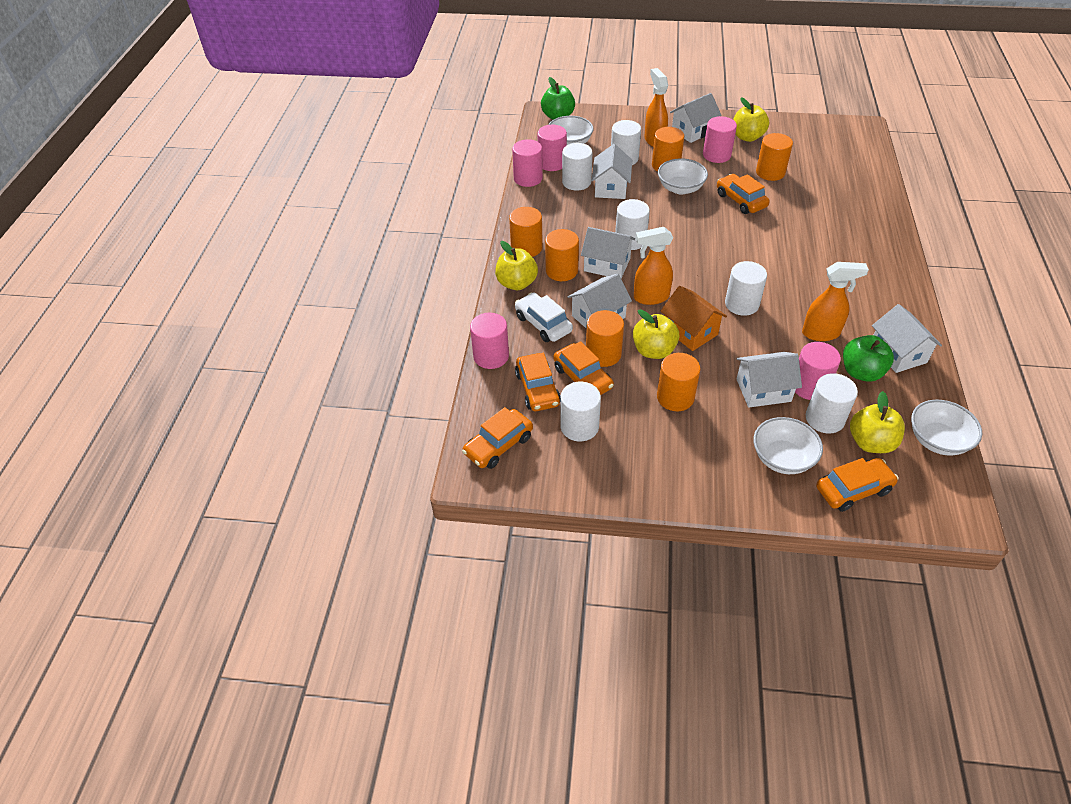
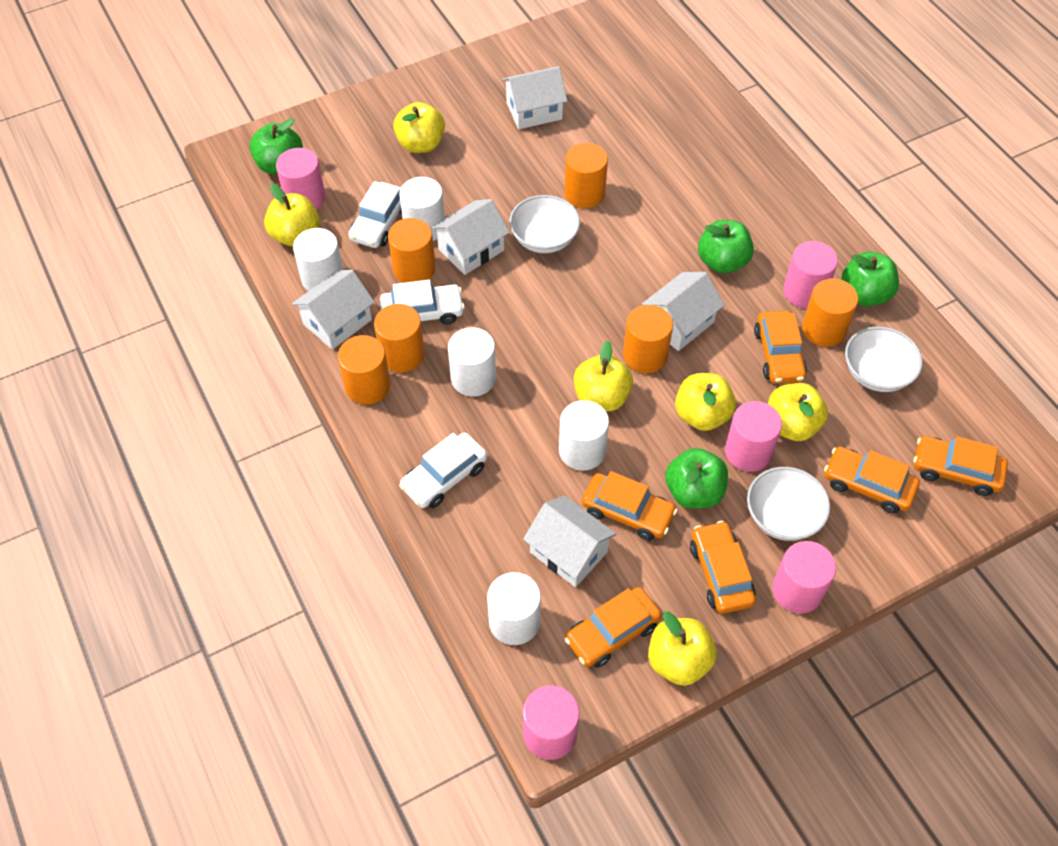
green apple: 2 -> 4
orange car: 5 -> 6
orange house: 1 -> 0
orange spray bottle: 3 -> 0
white bowl: 4 -> 3
white car: 1 -> 3
white cylinder: 6 -> 5
white house: 6 -> 5
yellow apple: 4 -> 6

